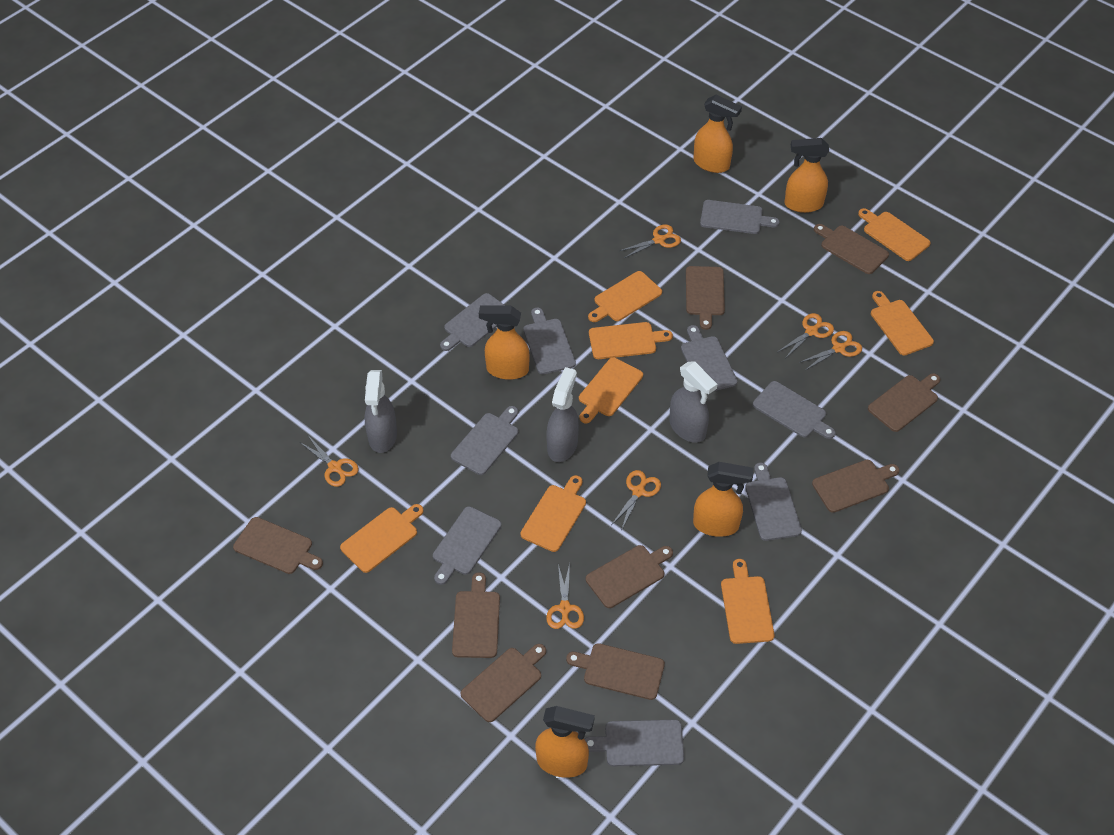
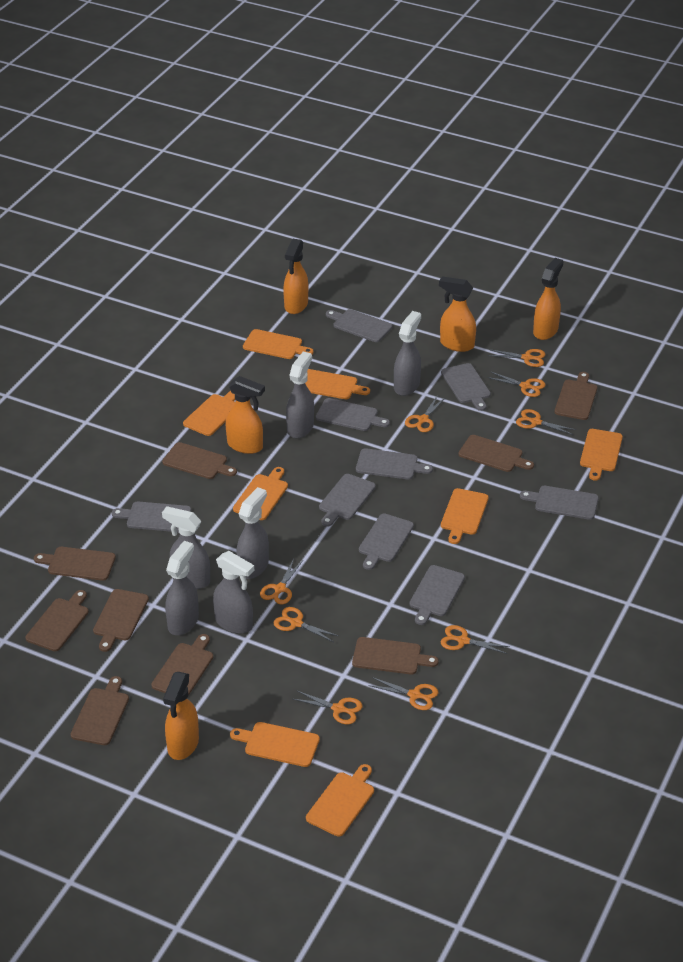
grey spray bottle: 3 -> 6
orange scissors: 6 -> 9

